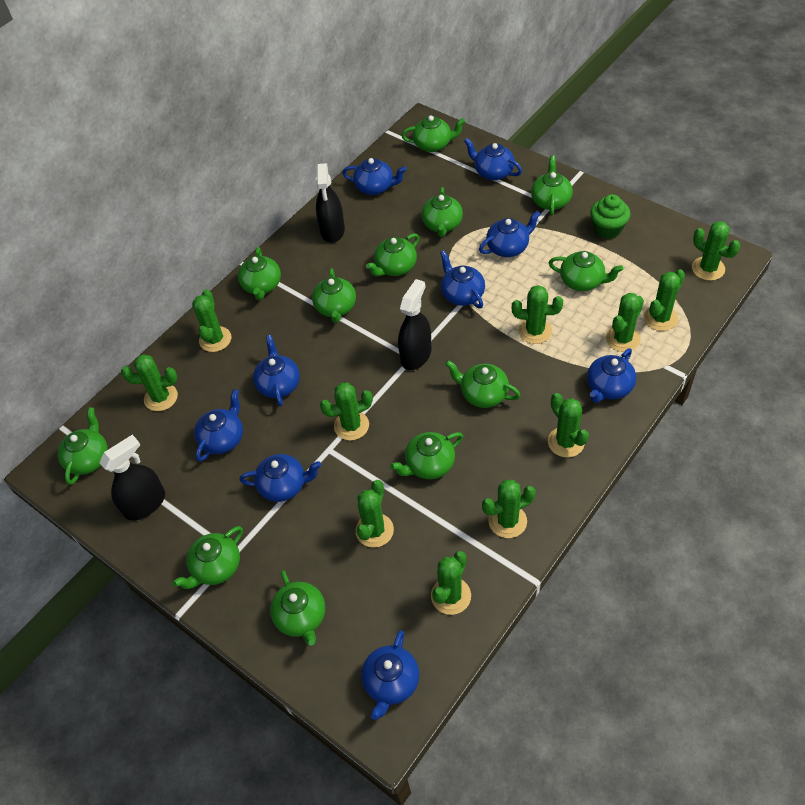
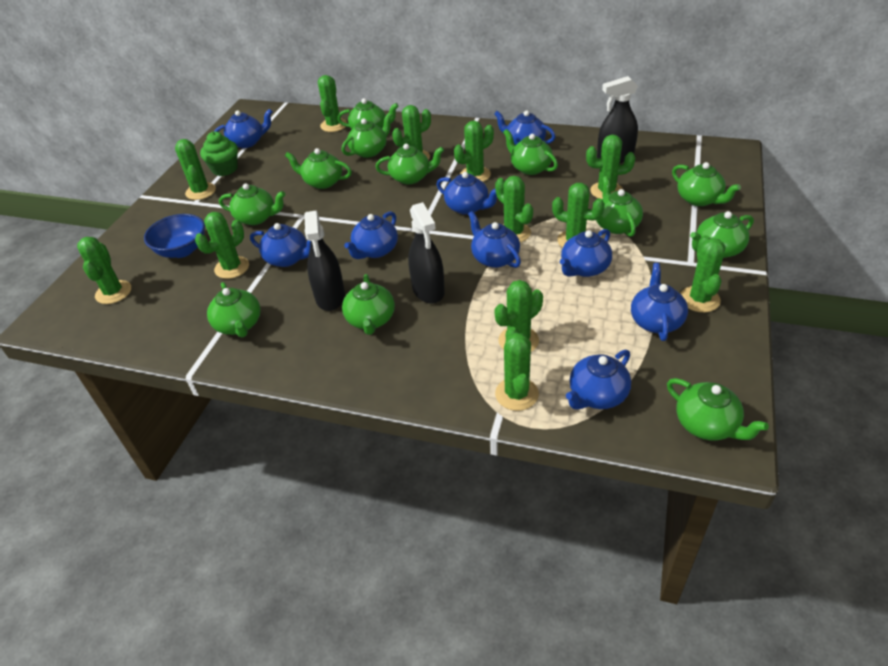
blue bowl: 0 -> 1
green cactus: 11 -> 12

